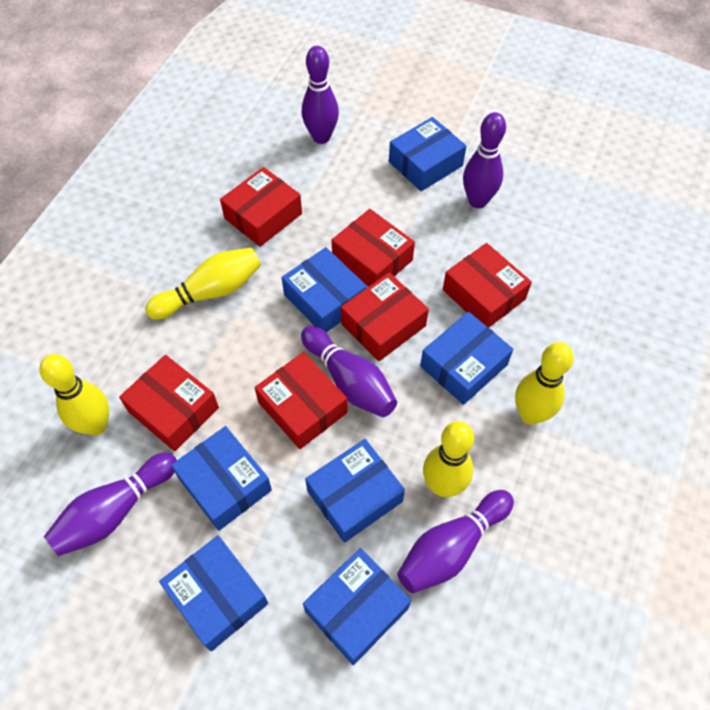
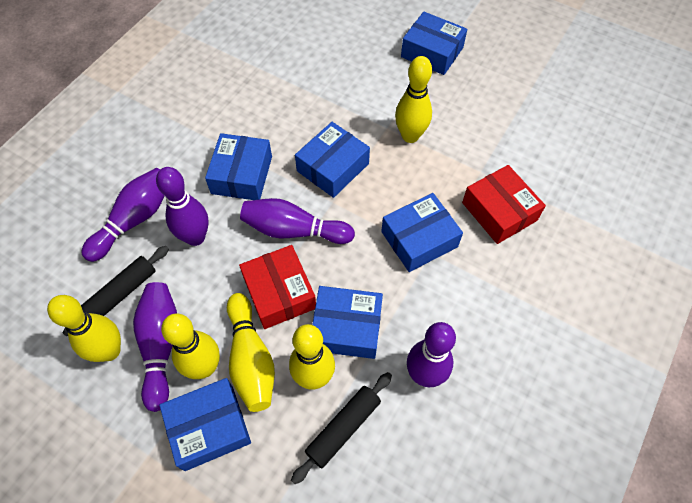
black rolling pin: 0 -> 2
blue box: 7 -> 6
red box: 6 -> 2
yellow bowling pin: 4 -> 5

